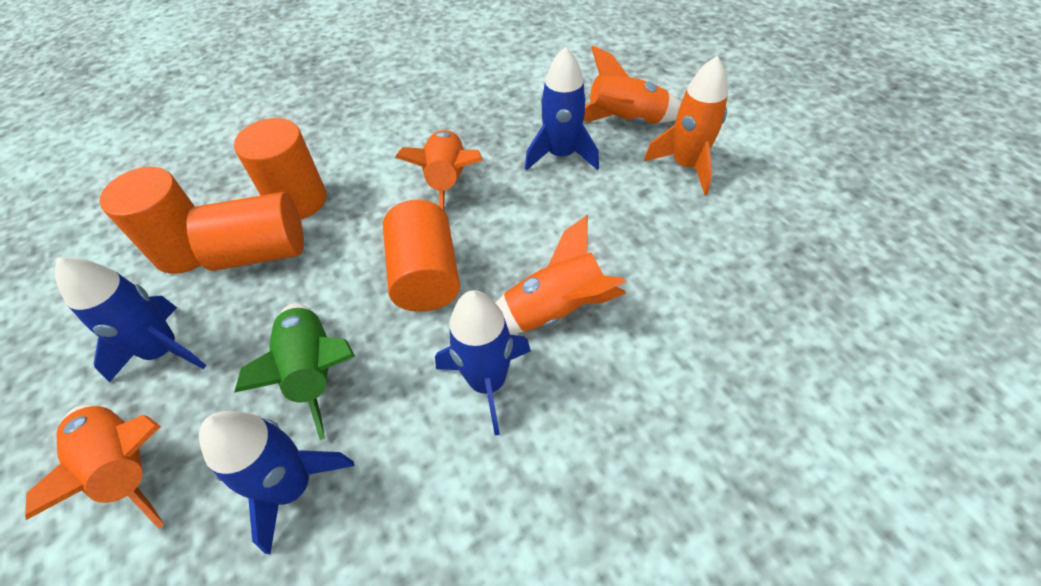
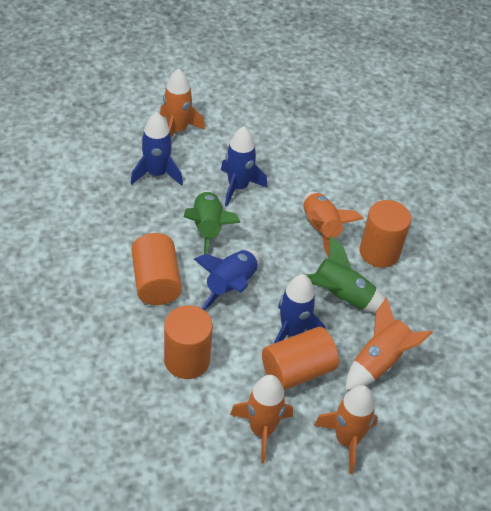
green rocket: 1 -> 2

